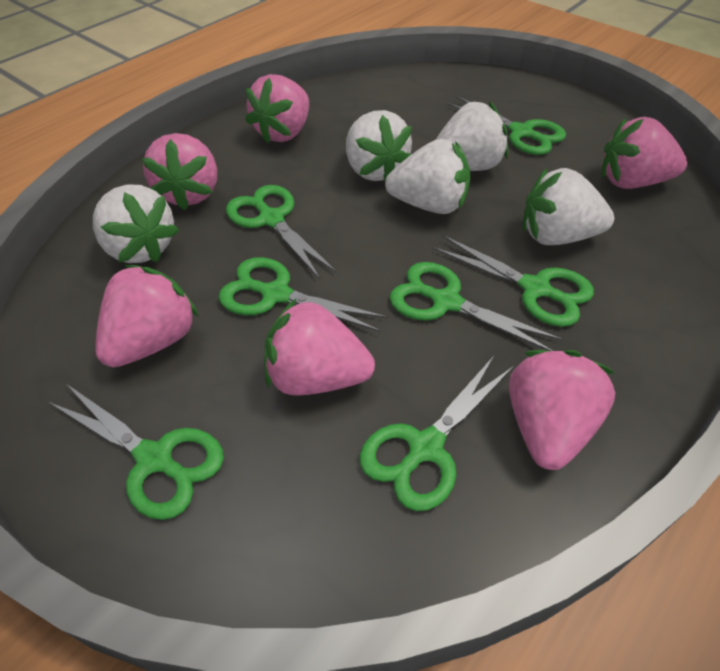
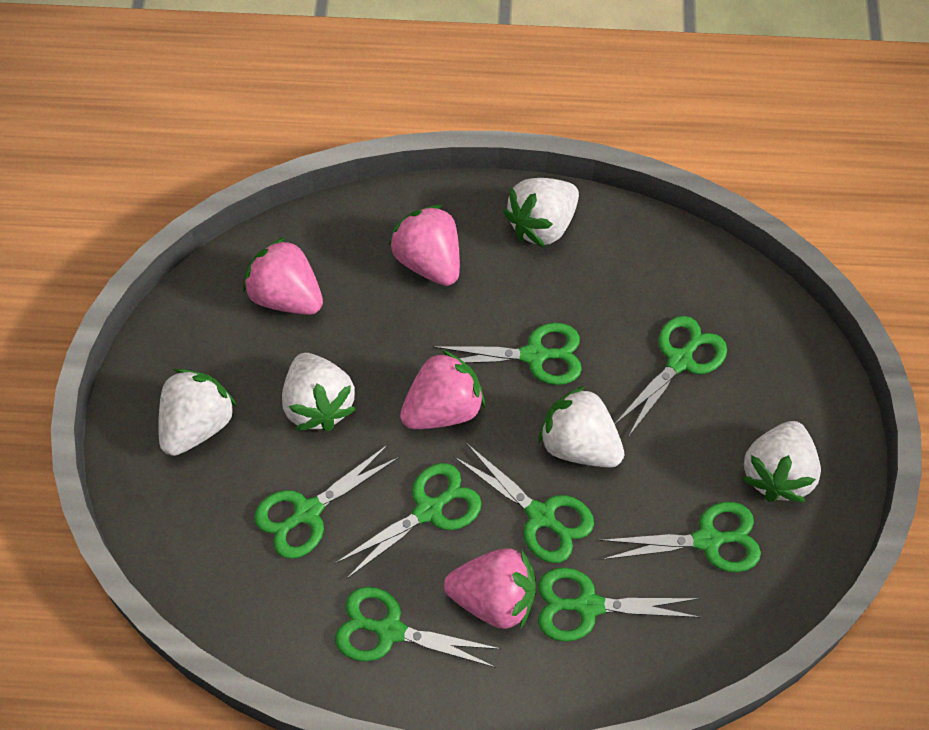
green scissors: 7 -> 8
pink strawberry: 6 -> 4

